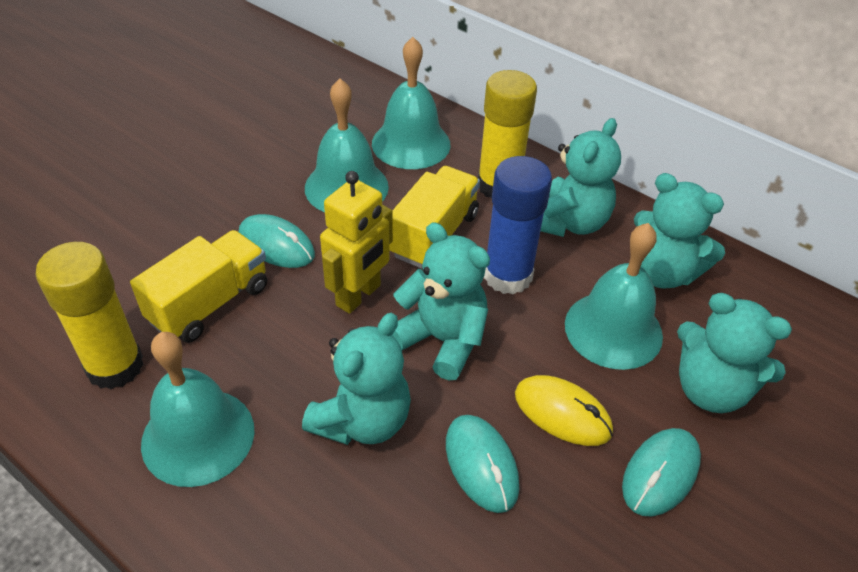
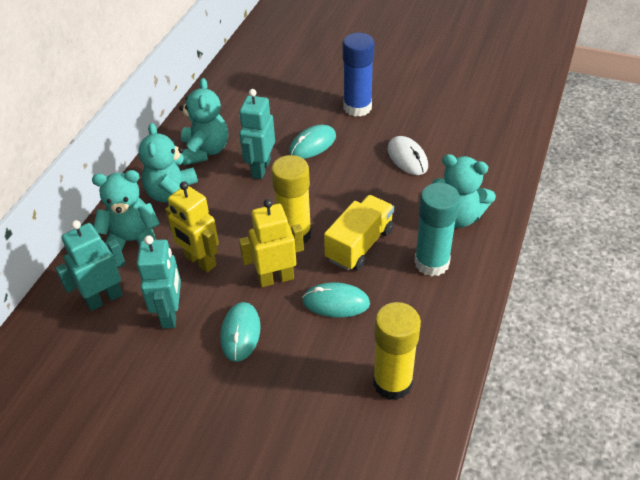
turquoise bell: 4 -> 0
turquoise glue stick: 0 -> 1
turquoise robot: 0 -> 3
turquoise teddy bear: 5 -> 4
white mouse: 0 -> 1
yellow mouse: 1 -> 0
yellow robot: 1 -> 2
yellow truck: 2 -> 1

